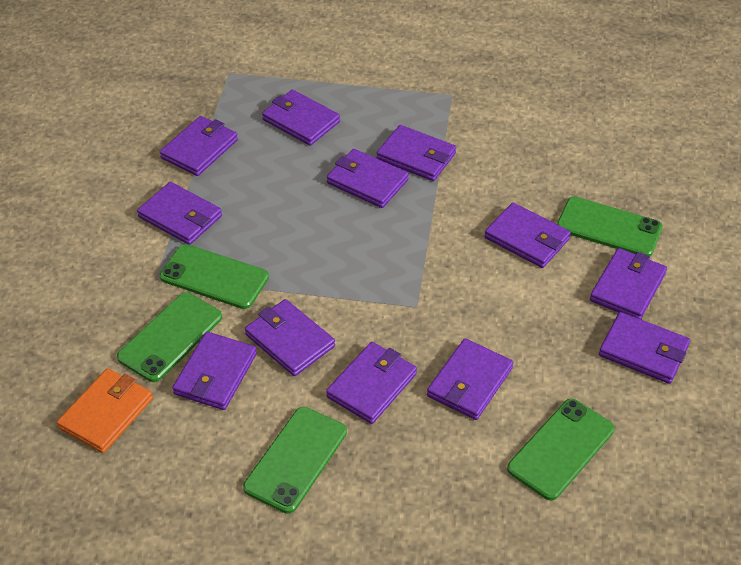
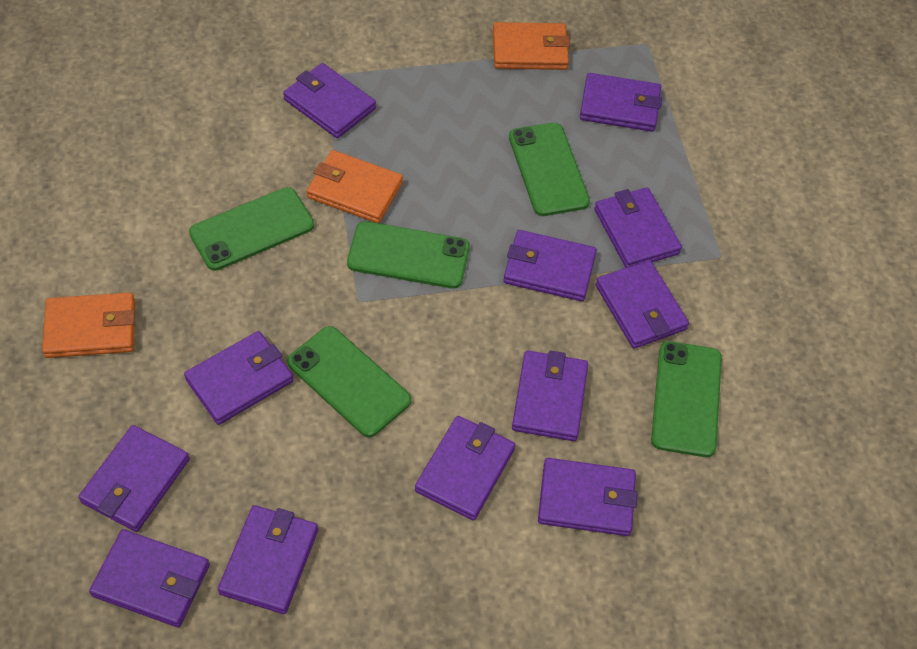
orange wallet: 1 -> 3

